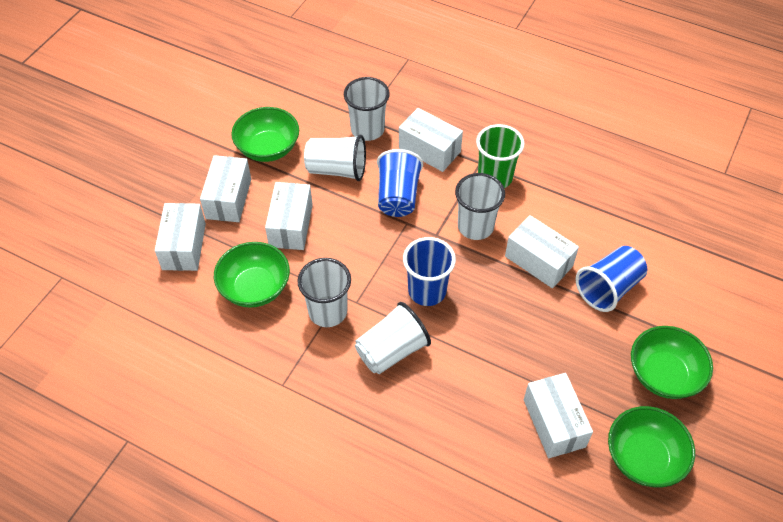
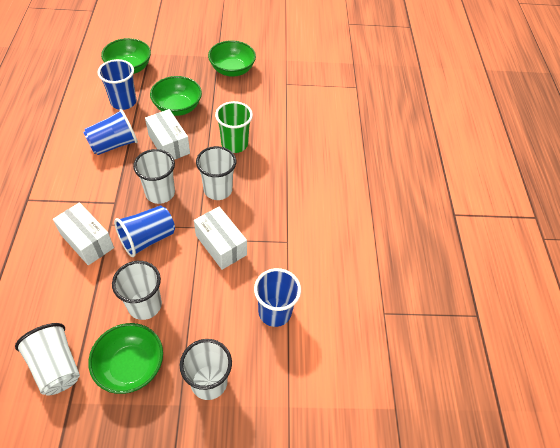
blue cup: 3 -> 4
white box: 6 -> 3

